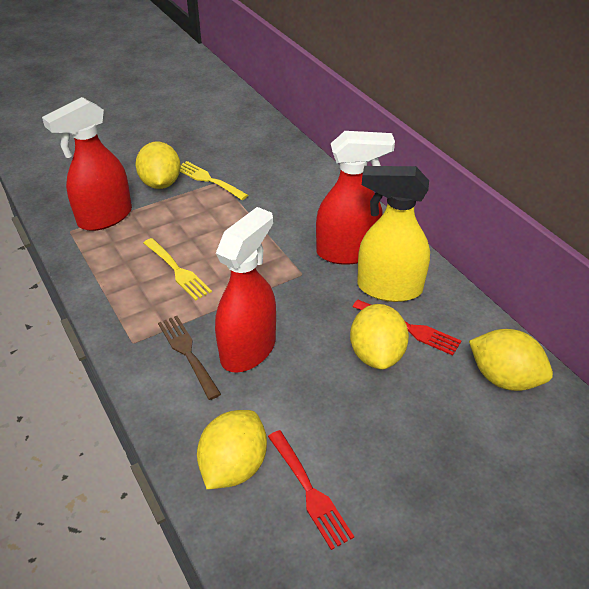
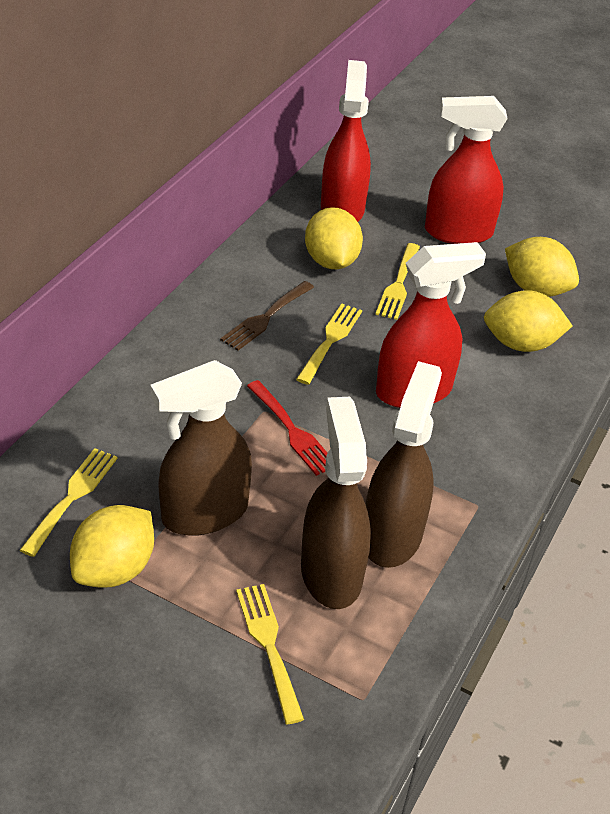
brown spray bottle: 0 -> 3
red fork: 2 -> 1
yellow fork: 2 -> 4
yellow spray bottle: 1 -> 0

